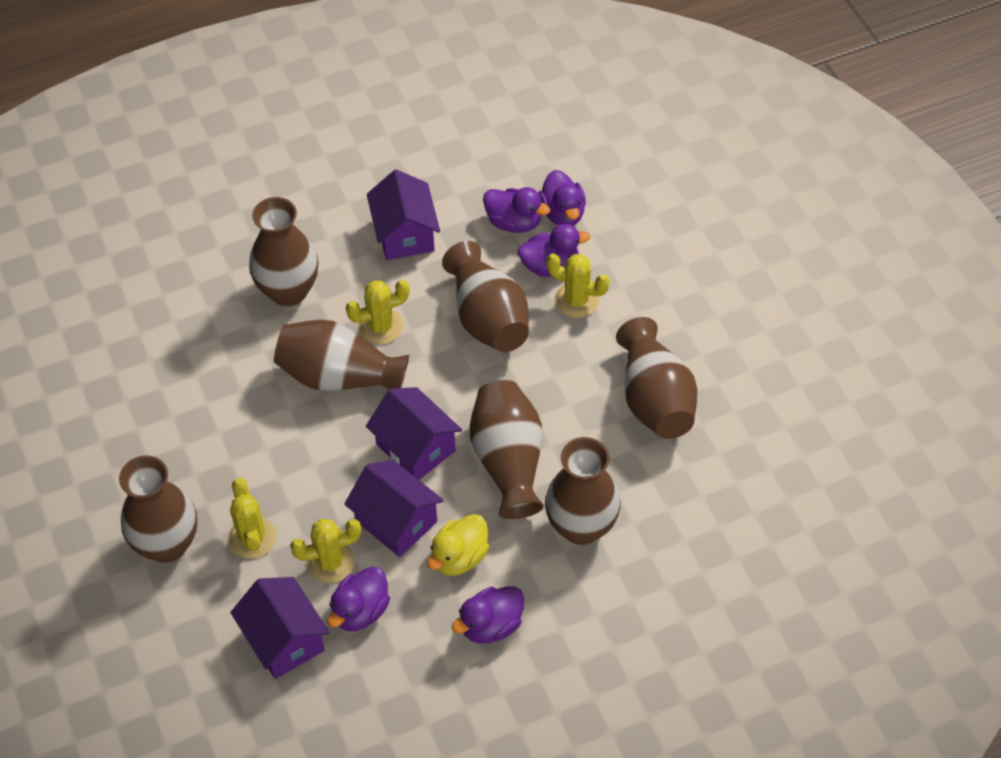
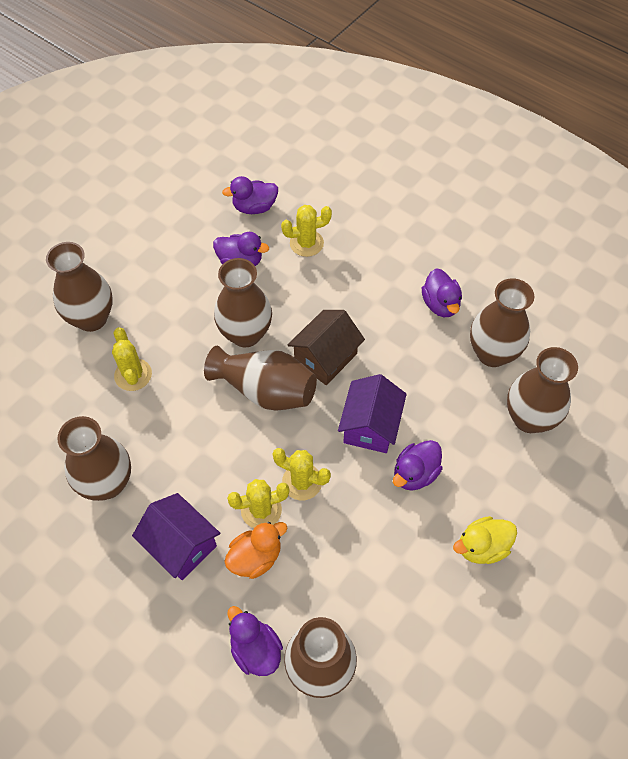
brown house: 0 -> 1
orange duck: 0 -> 1
purple house: 4 -> 2

